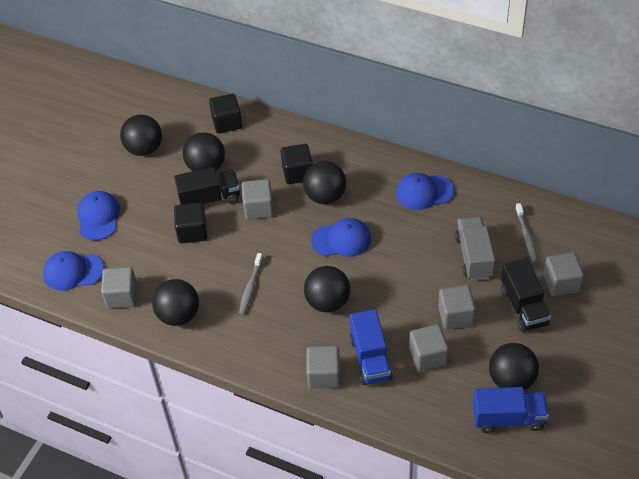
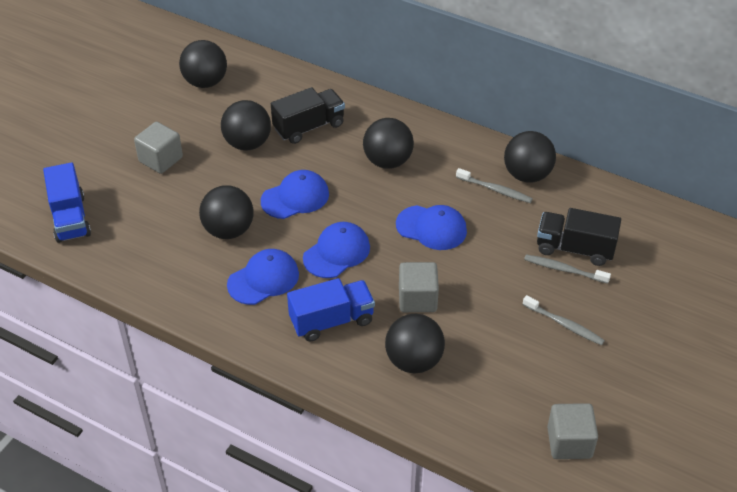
black cube: 3 -> 0
grey cube: 6 -> 3
grey toothbrush: 2 -> 3
grey truck: 1 -> 0

